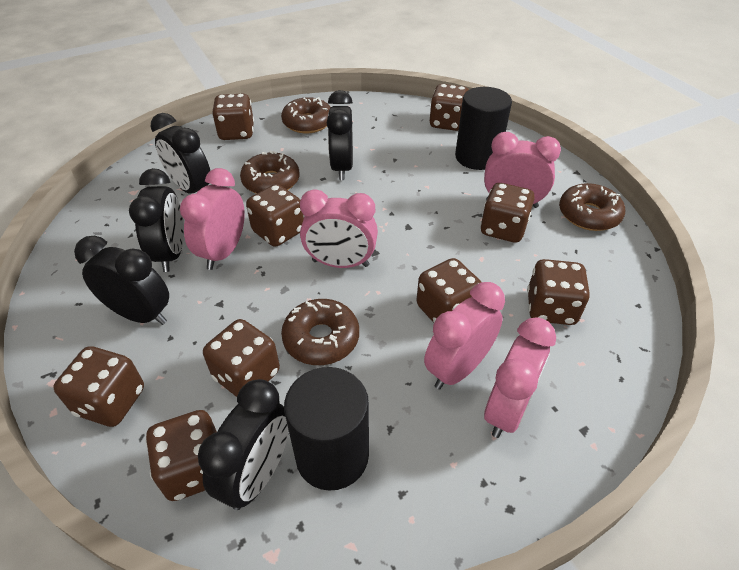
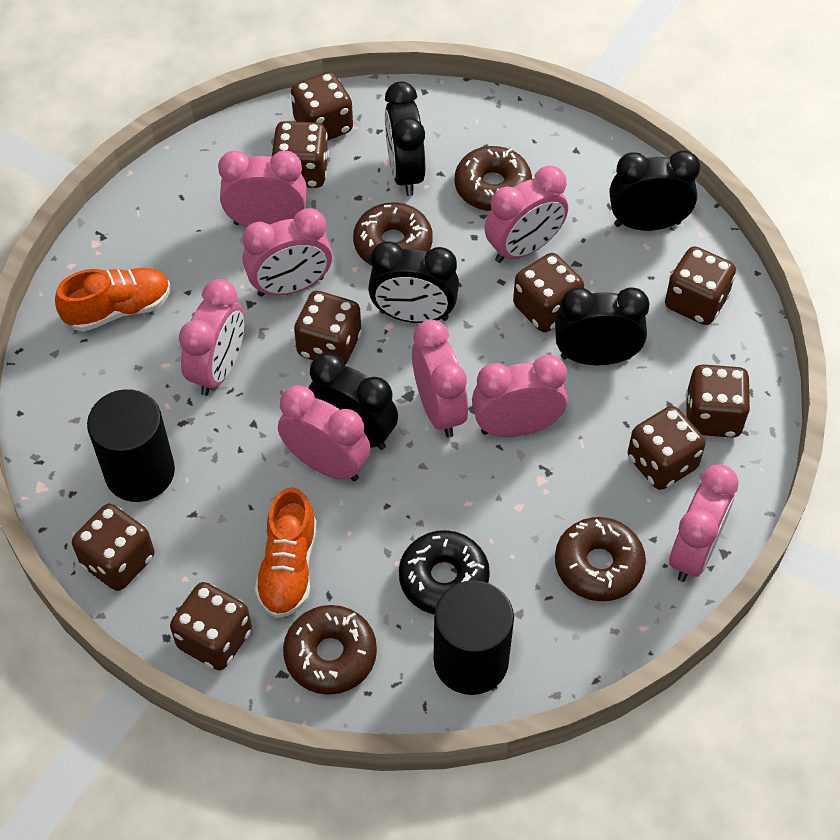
black donut: 0 -> 1
orange shoe: 0 -> 2
pink clock: 5 -> 8

